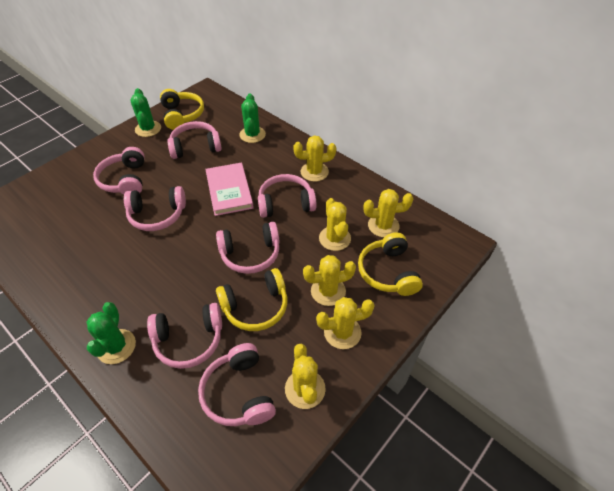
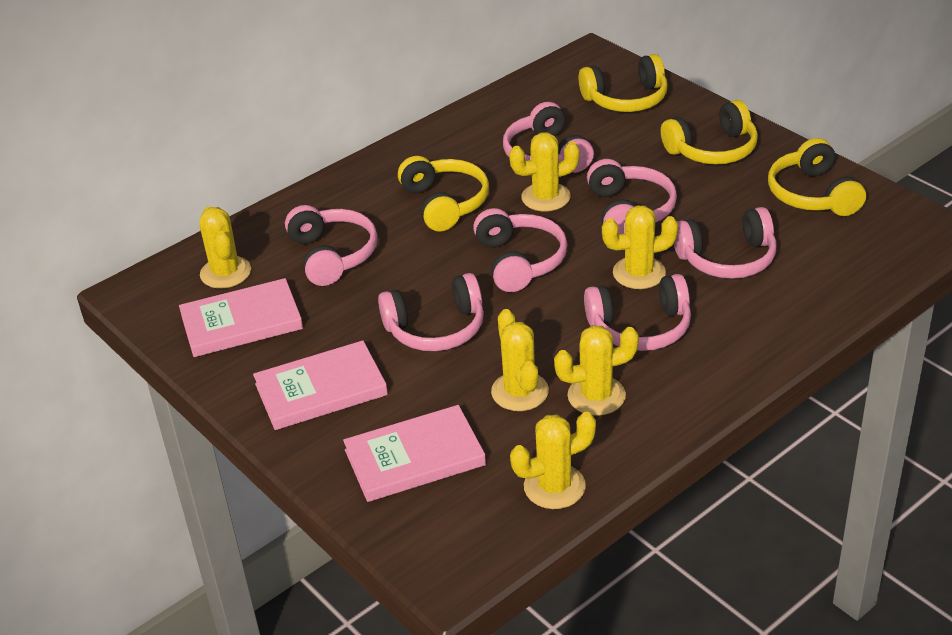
green cactus: 3 -> 0
pink book: 1 -> 3
yellow headphones: 3 -> 4

